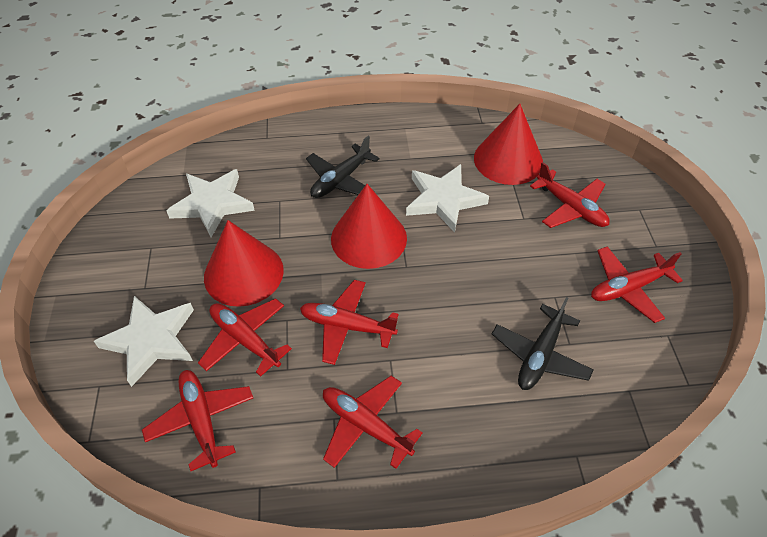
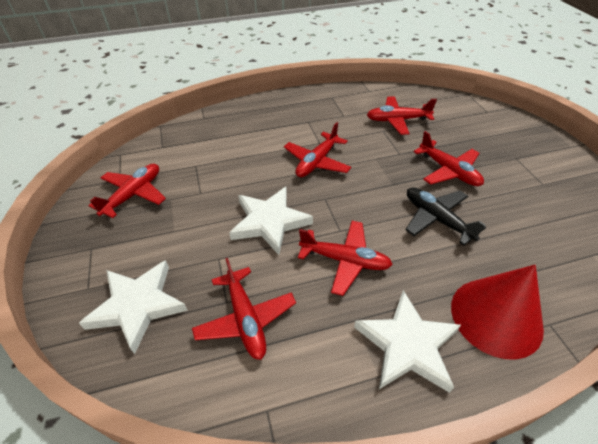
black plane: 2 -> 1
red cone: 3 -> 1

